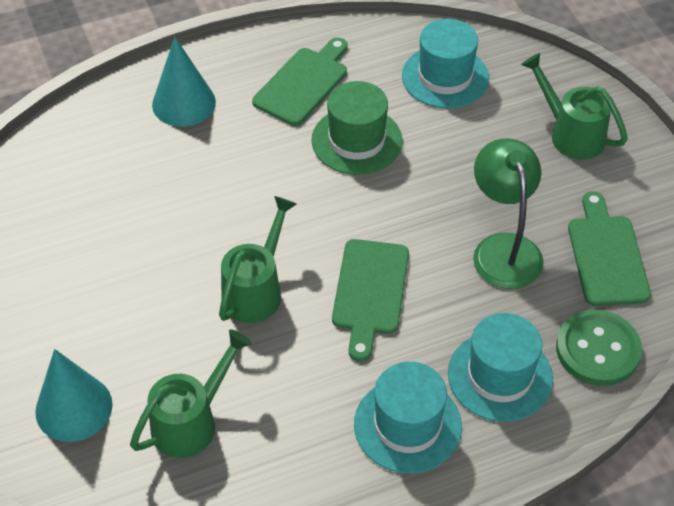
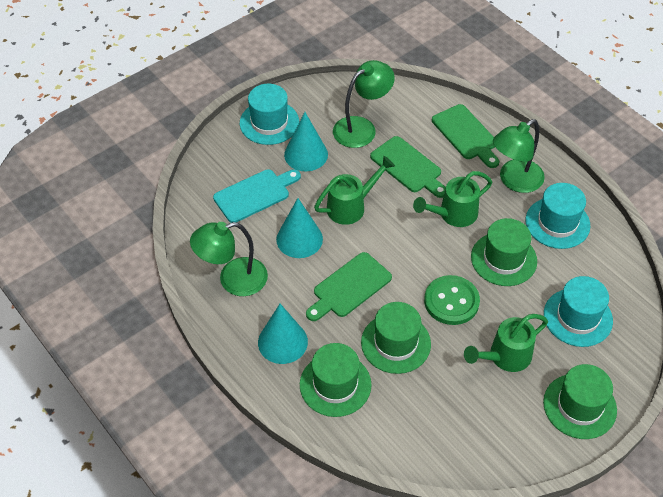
green hat: 1 -> 4
green lamp: 1 -> 3
turquoise cone: 2 -> 3
turquoise cutting board: 0 -> 1

